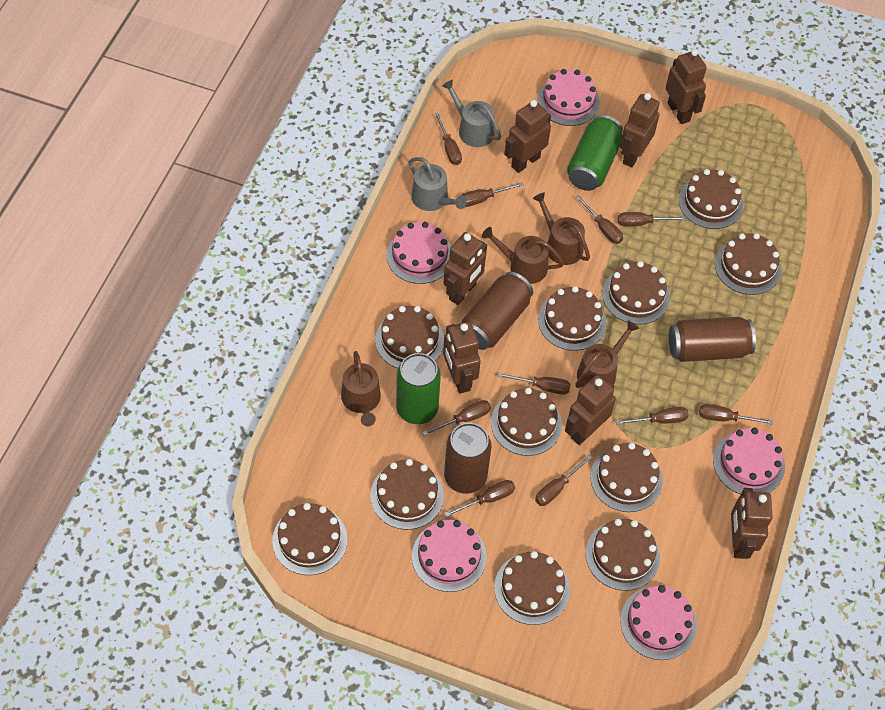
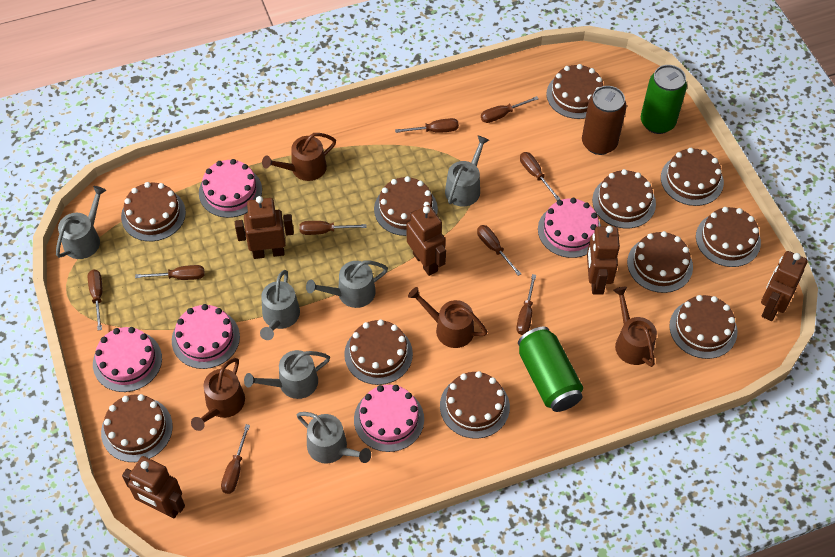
brown can: 3 -> 1
brown robot: 7 -> 5
brown screwdriver: 10 -> 9
grey watering can: 2 -> 6

